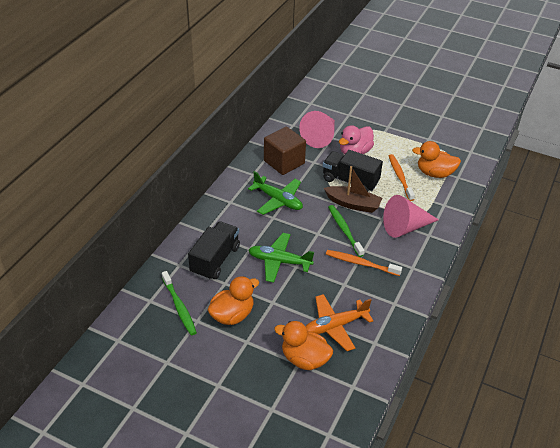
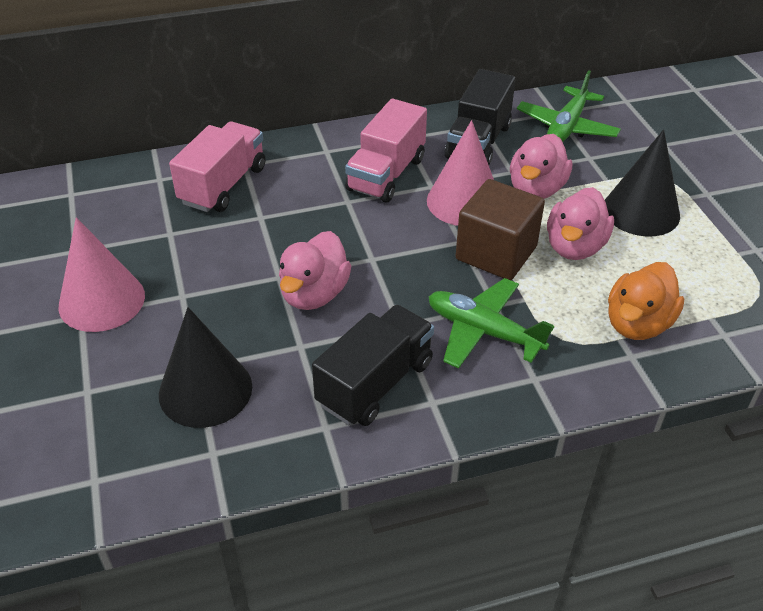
black cone: 0 -> 2
brown boat: 1 -> 0
green toothbrush: 2 -> 0
orange duck: 3 -> 1
orange plane: 1 -> 0
orange toothbrush: 2 -> 0
pink duck: 1 -> 3
pink truck: 0 -> 2

